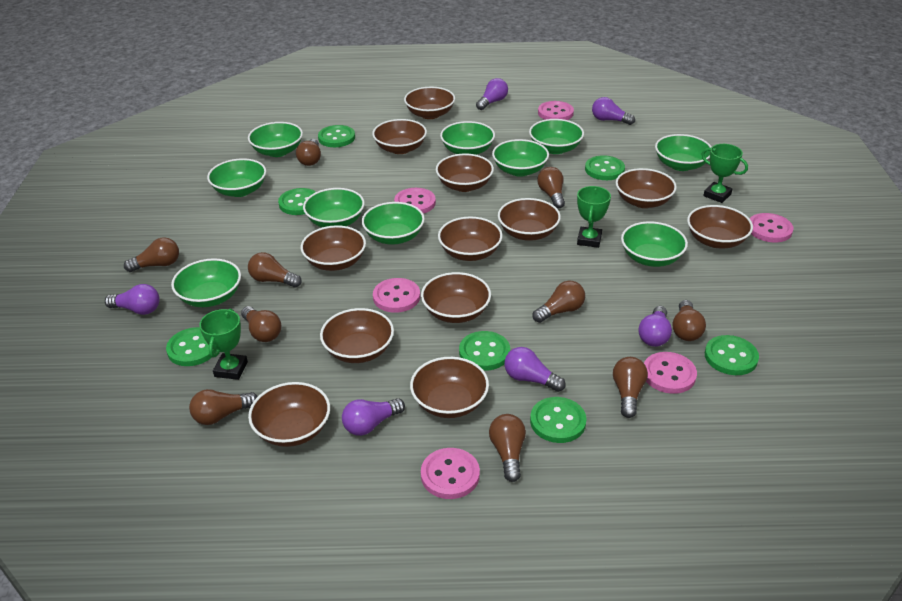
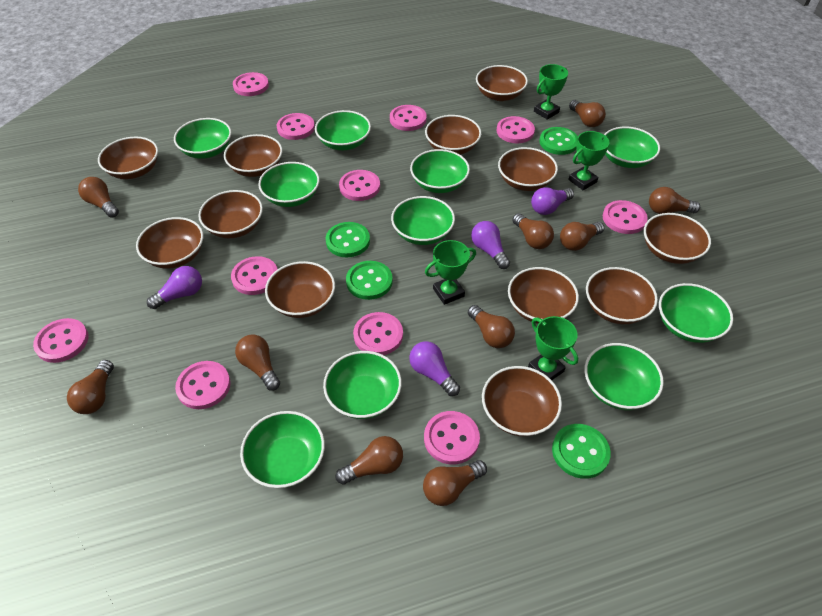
green button: 7 -> 4
green trophy: 3 -> 4
pink button: 6 -> 11
purple light bulb: 6 -> 4

